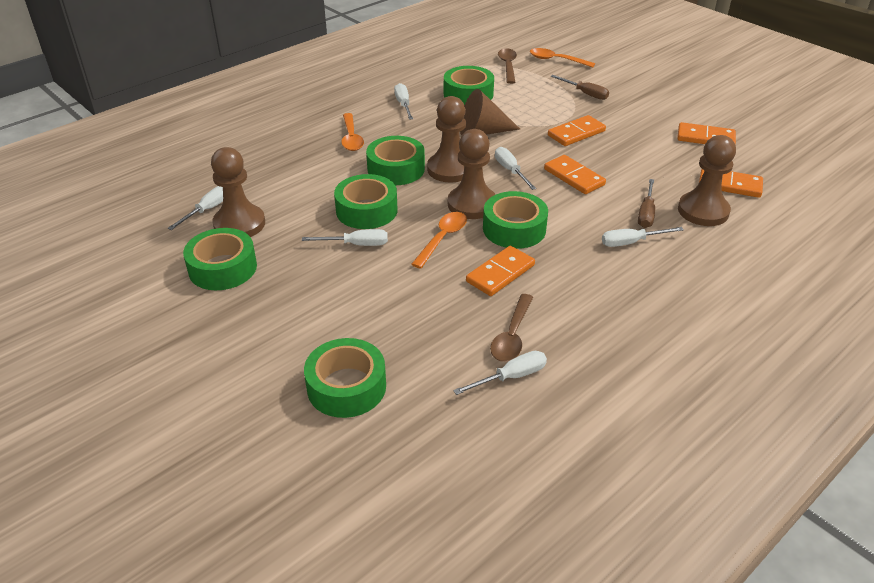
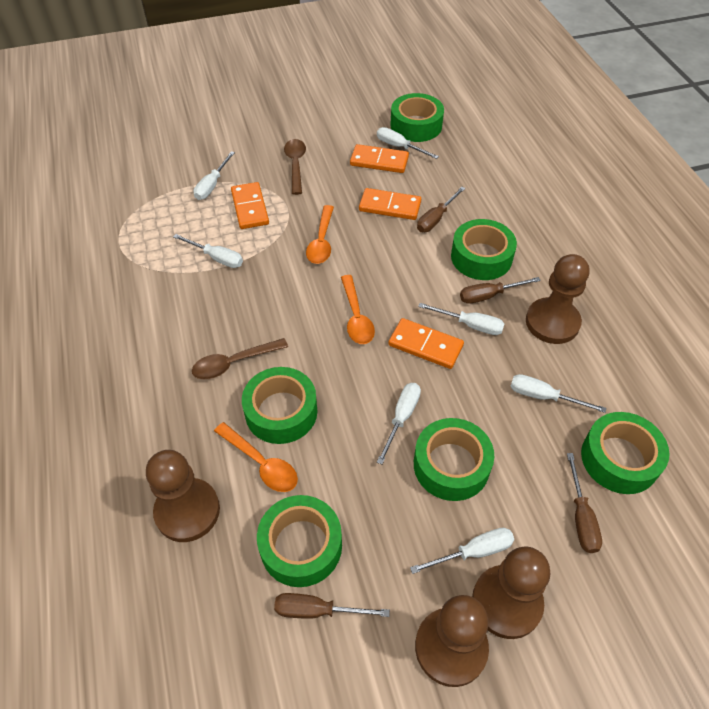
brown cone: 1 -> 0
brown screwdriver: 2 -> 4
orange domino: 5 -> 4
white screwdriver: 6 -> 7

